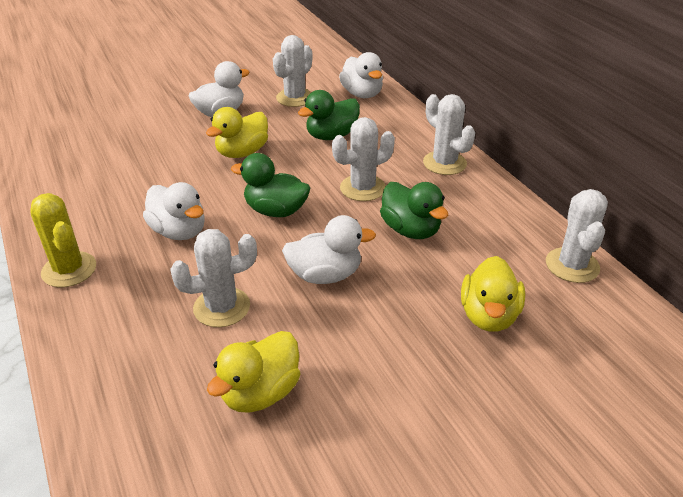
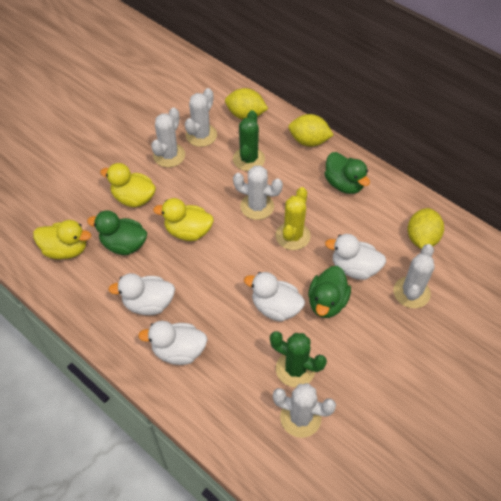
green cactus: 0 -> 2
yellow lemon: 0 -> 3

